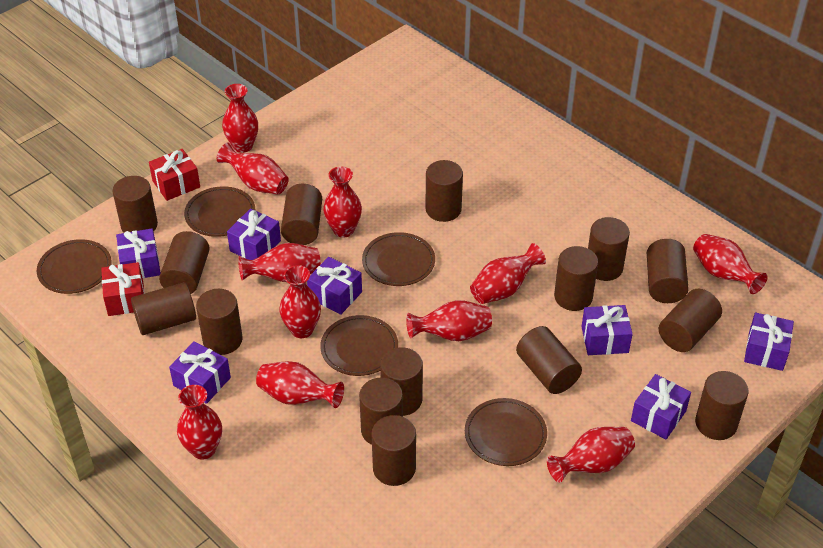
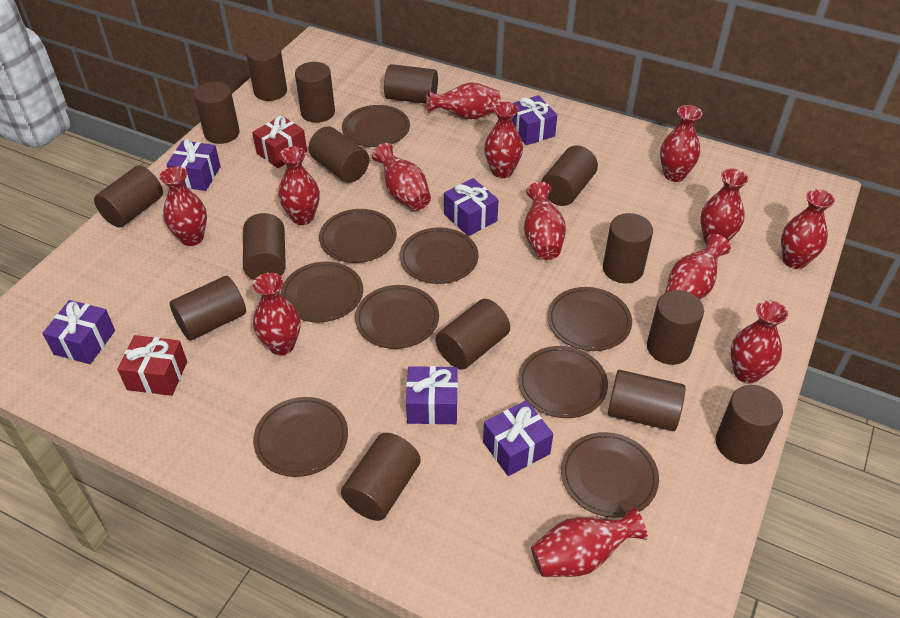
brown plate: 5 -> 9
purple gift: 7 -> 6
red vase: 11 -> 13

